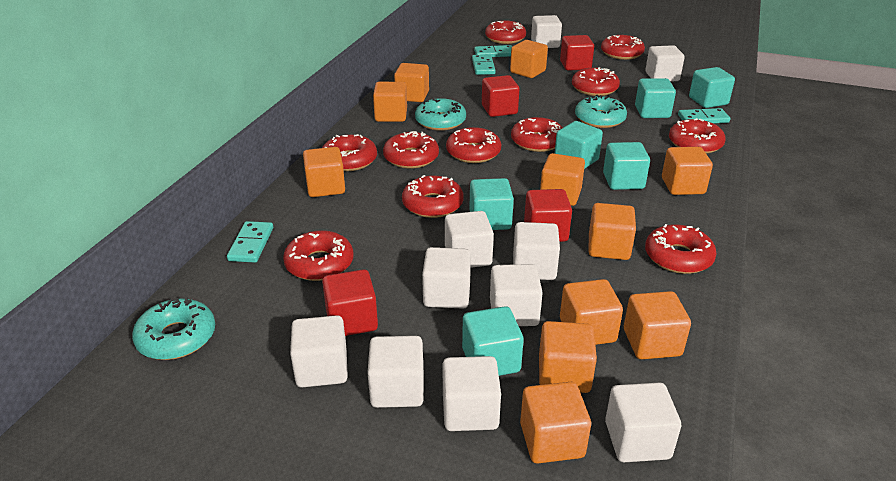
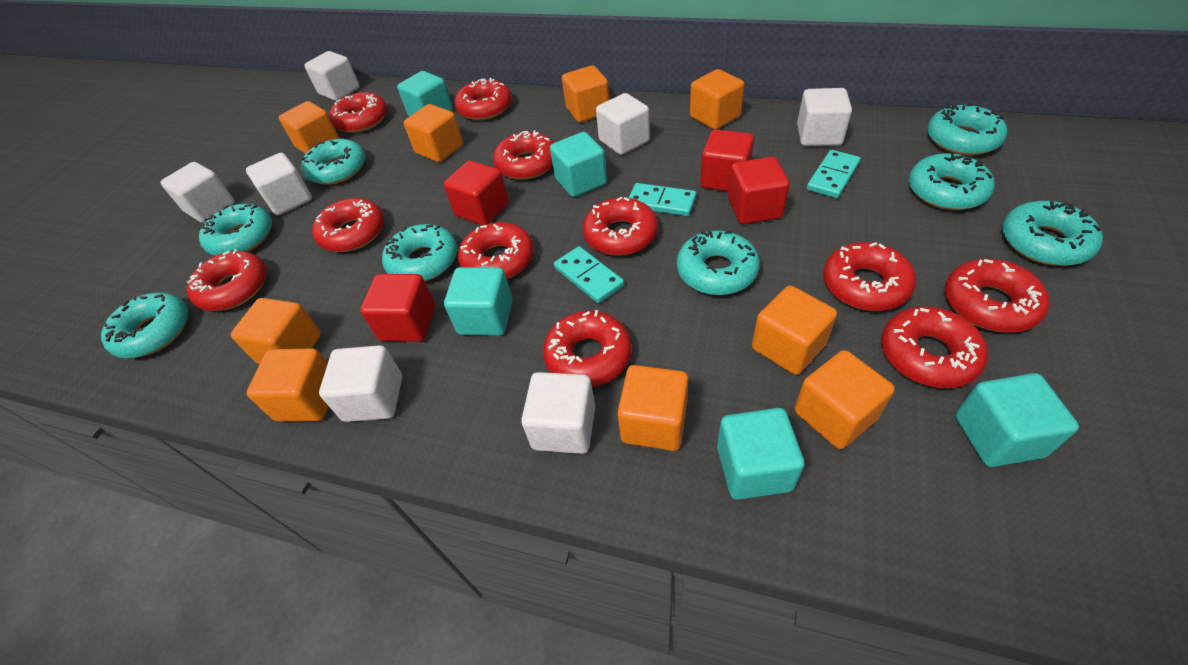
orange cube: 11 -> 9
turquoise cube: 6 -> 5
turquoise domino: 4 -> 3
turquoise donut: 3 -> 8
white cube: 10 -> 7

